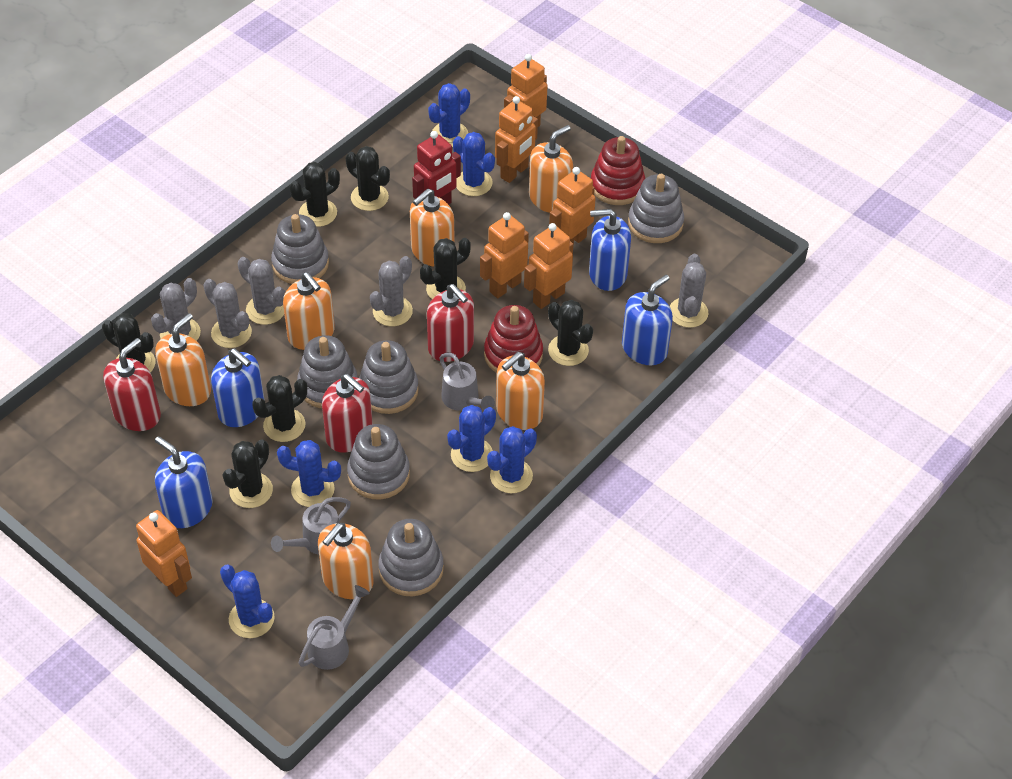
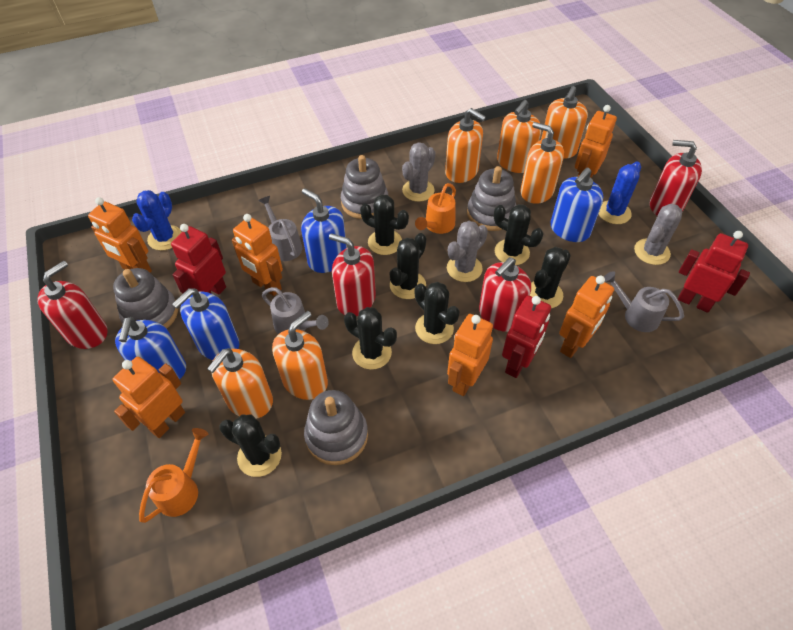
blue cactus: 6 -> 2
grey cactus: 5 -> 3
grey stacking toy: 6 -> 4
orange watering can: 0 -> 2
red robot: 1 -> 3
red soap dispenser: 3 -> 4
red stacking toy: 2 -> 0

